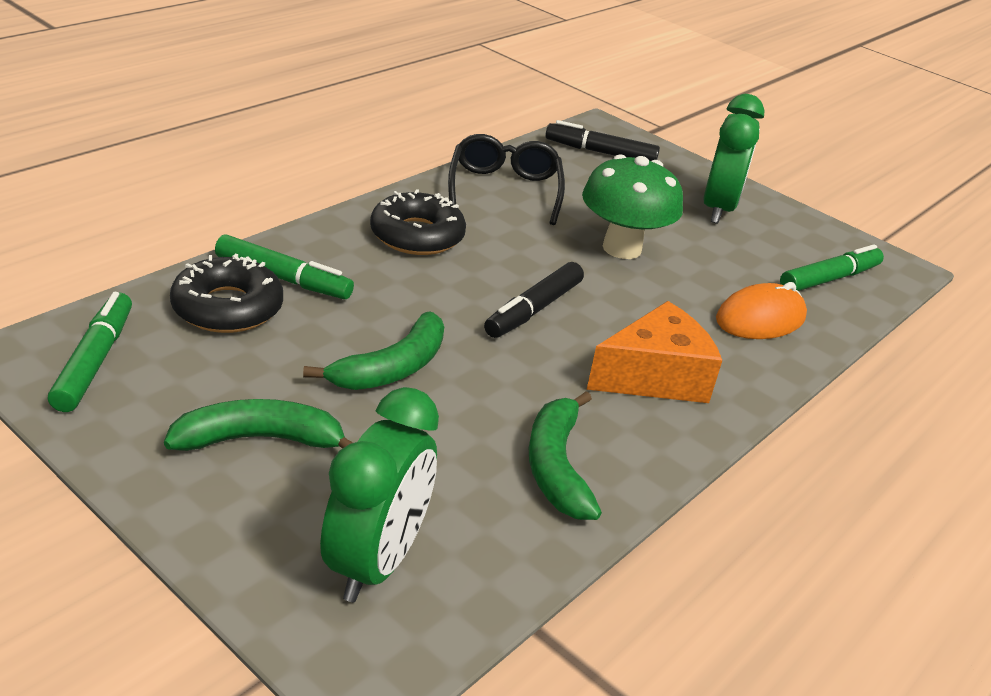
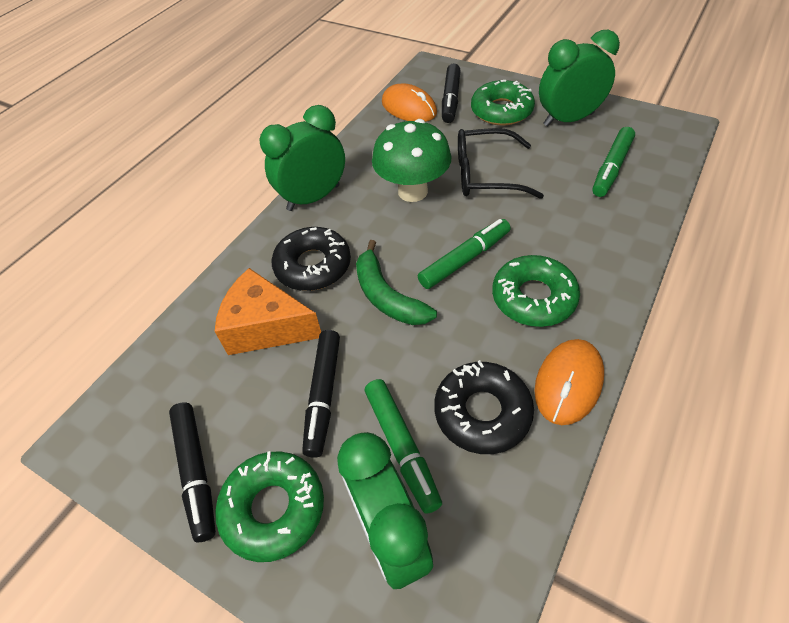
black marker: 2 -> 3
green banana: 3 -> 1
green clock: 2 -> 3
green donut: 0 -> 3
orange mouse: 1 -> 2

